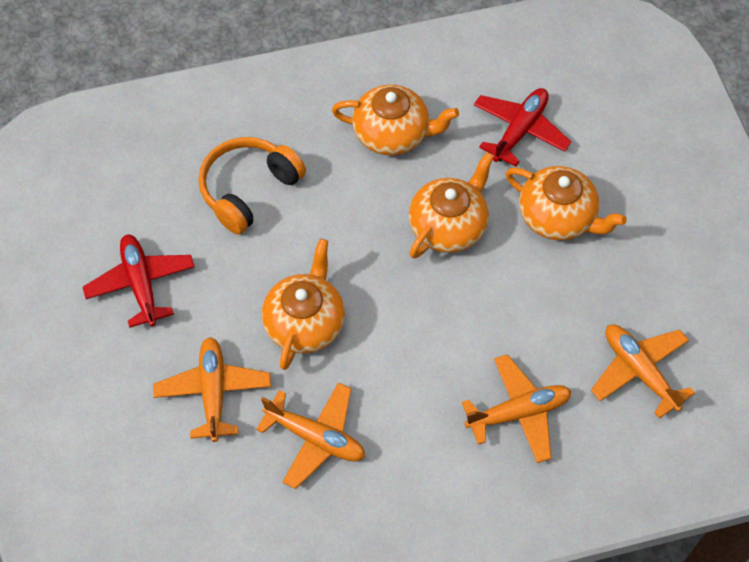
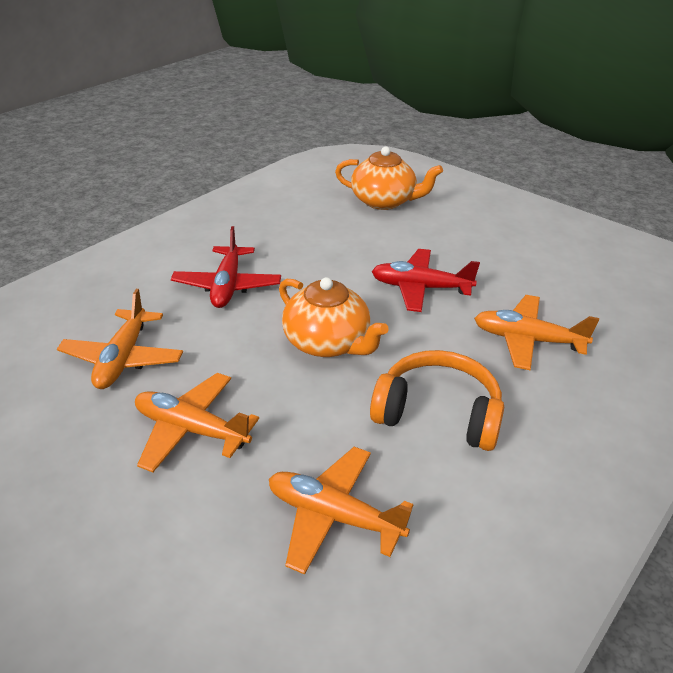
orange teapot: 4 -> 2

